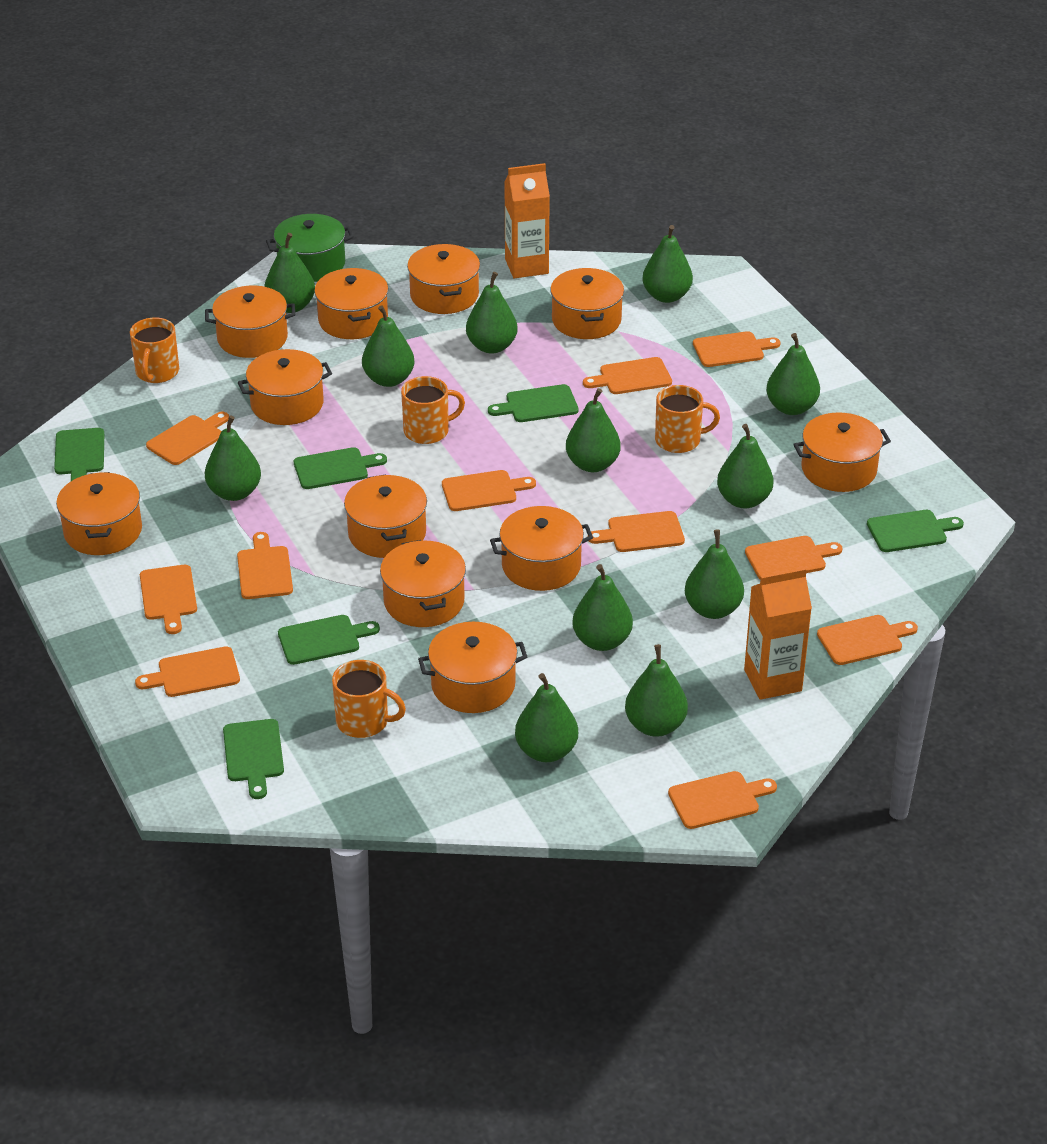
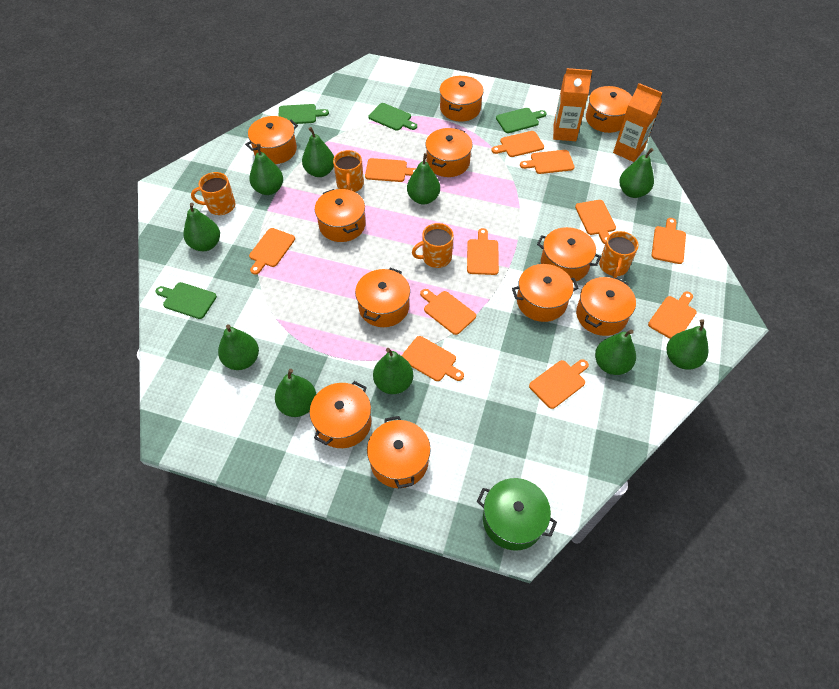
green cutting board: 6 -> 4
green pear: 12 -> 10

